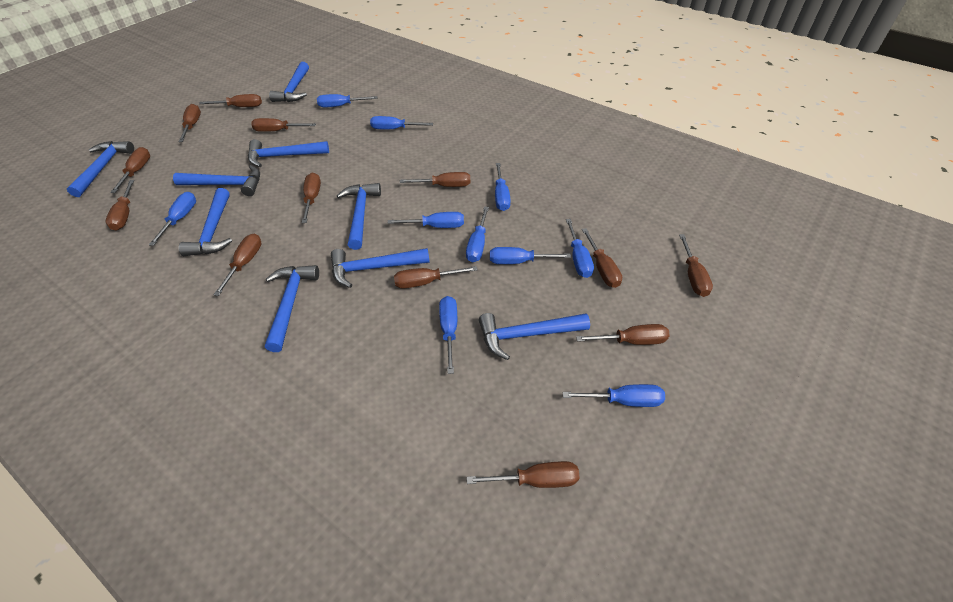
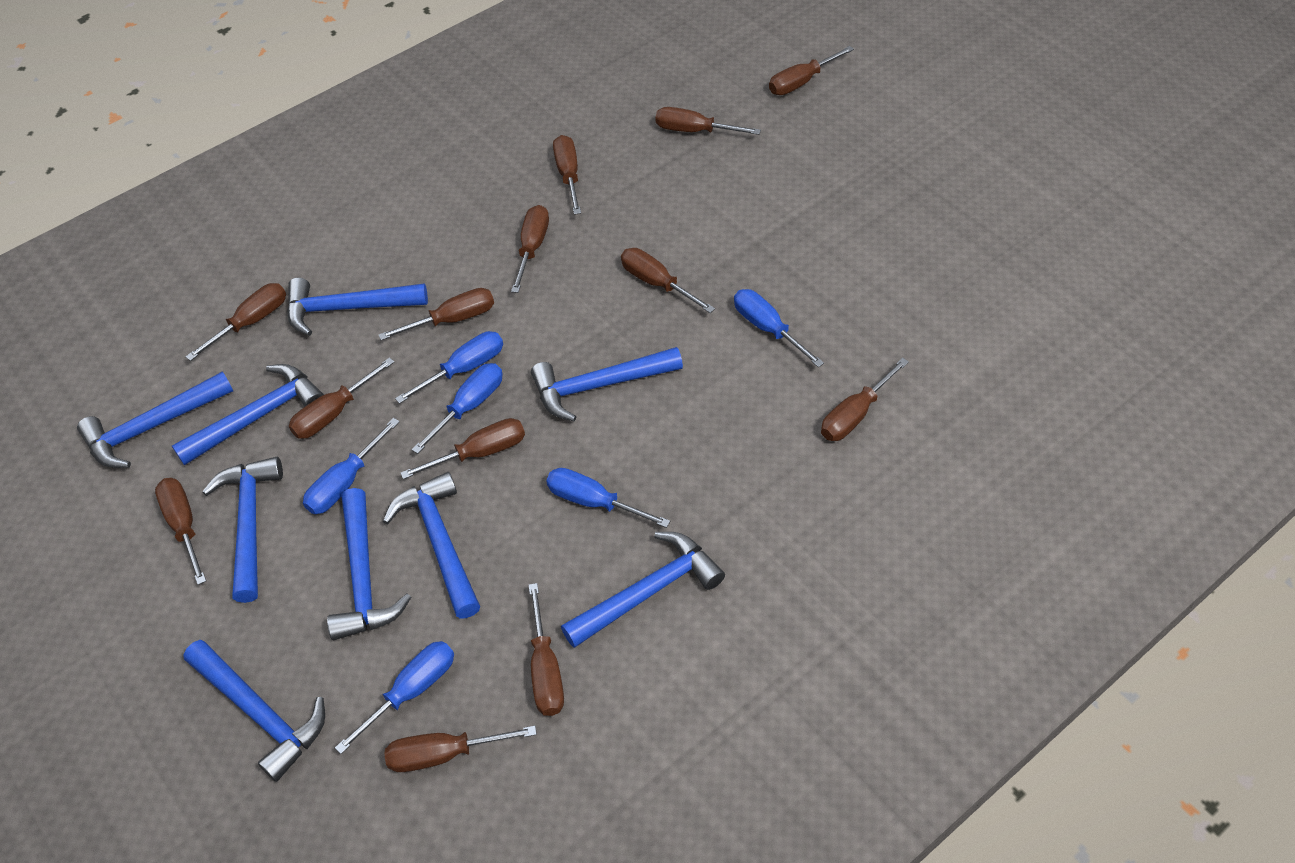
blue screwdriver: 10 -> 6

